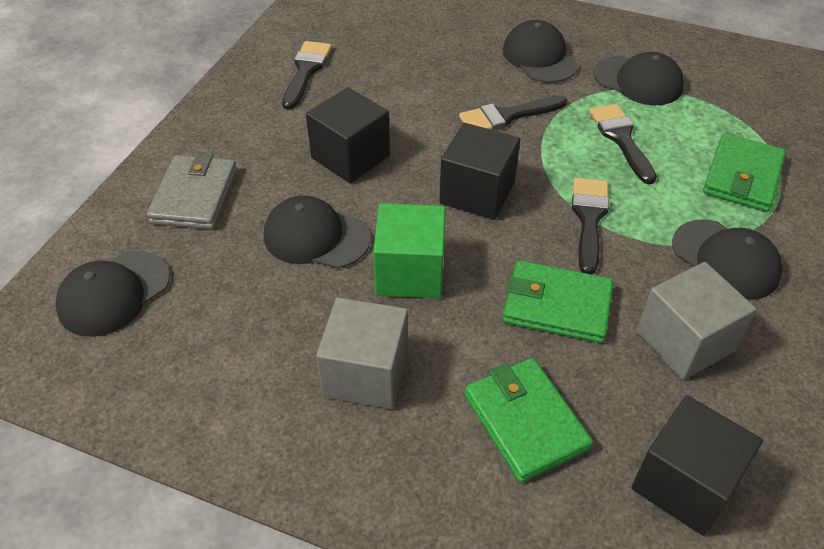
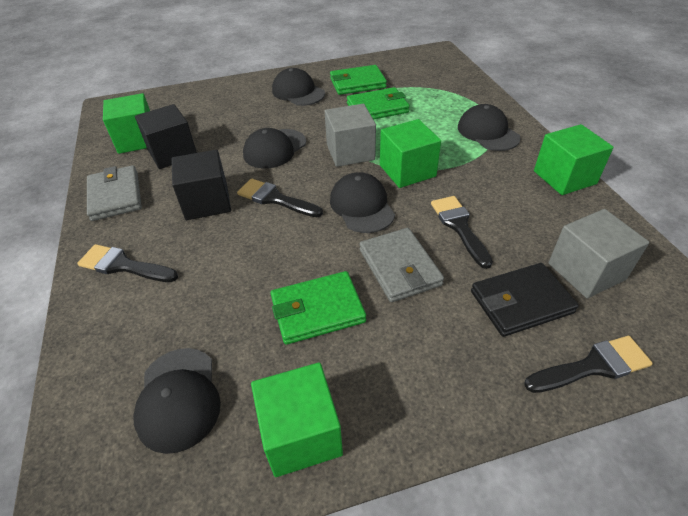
black cube: 3 -> 2
black wallet: 0 -> 1
green cube: 1 -> 4
grey wallet: 1 -> 2

